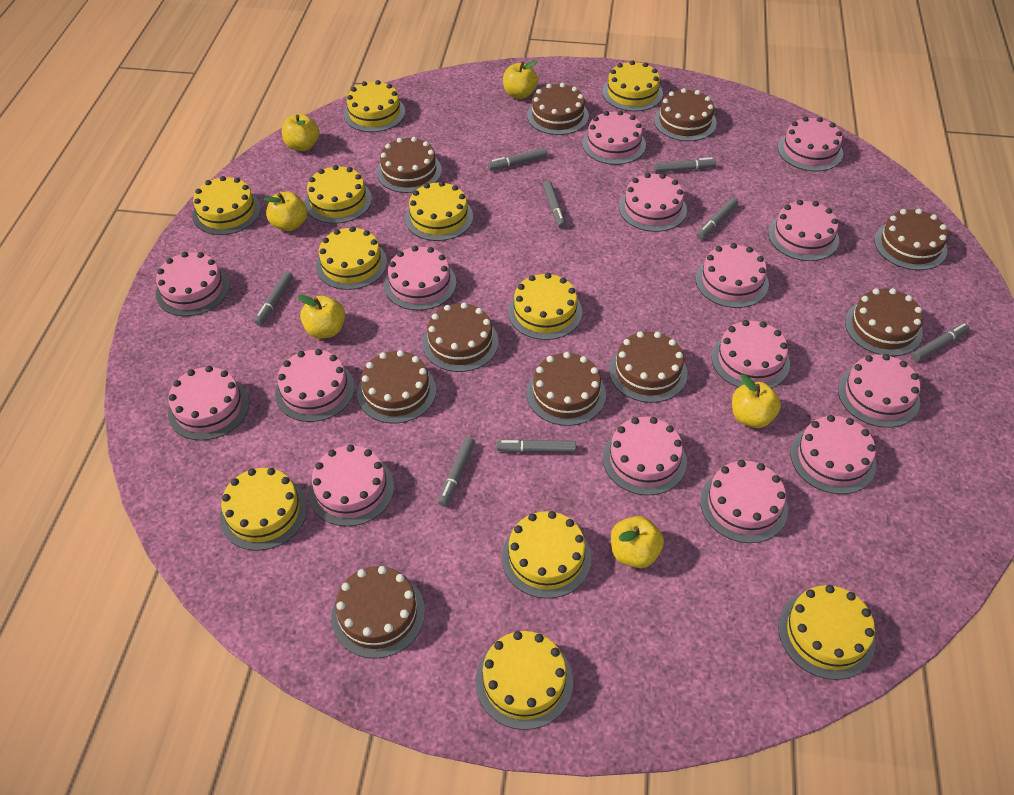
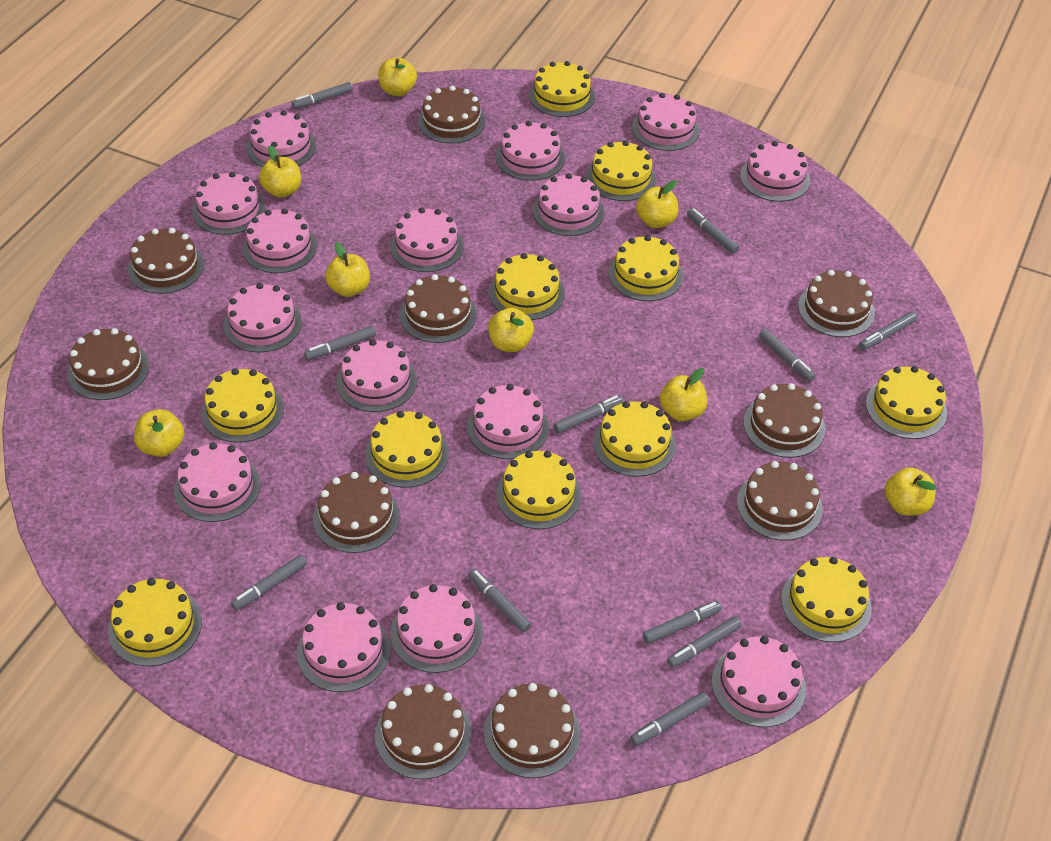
grey marker: 8 -> 11
yellow apple: 6 -> 8

